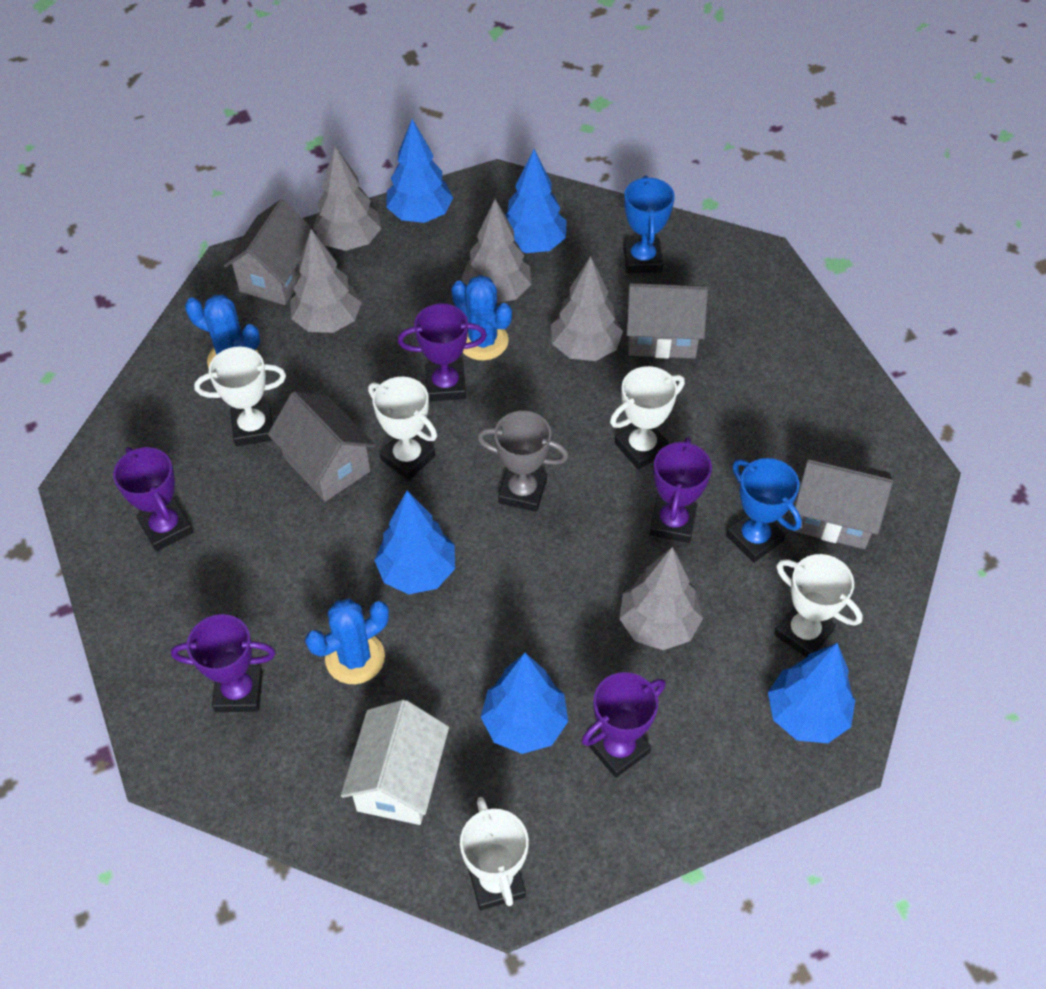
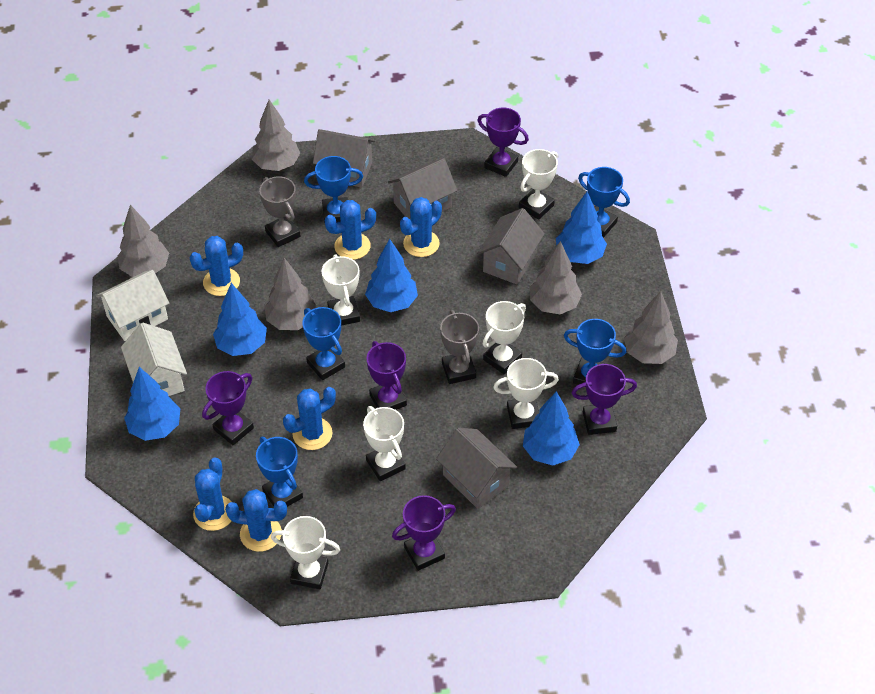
blue cactus: 3 -> 6
blue trophy: 2 -> 5
grey trophy: 1 -> 2
white house: 1 -> 2
white trophy: 5 -> 6

